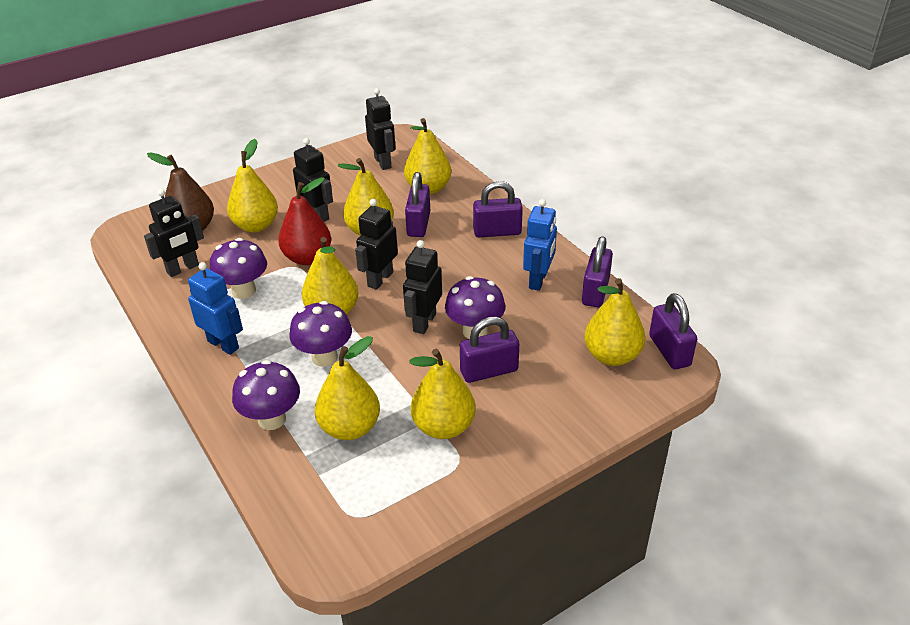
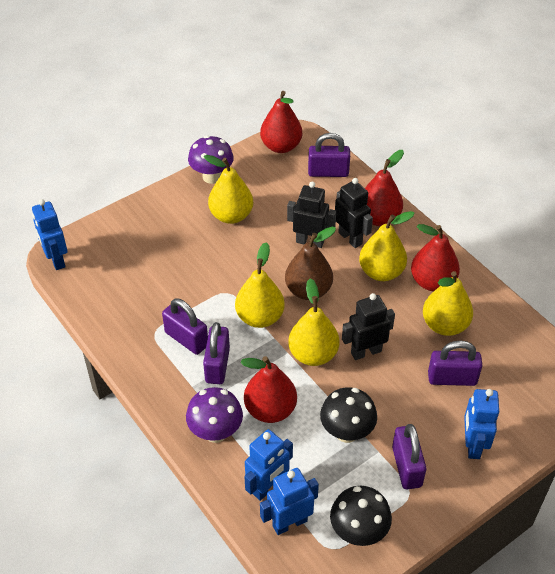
black mushroom: 0 -> 2
black robot: 5 -> 3
blue robot: 2 -> 4
purple mushroom: 4 -> 2
red pear: 1 -> 4
yellow pear: 7 -> 5

